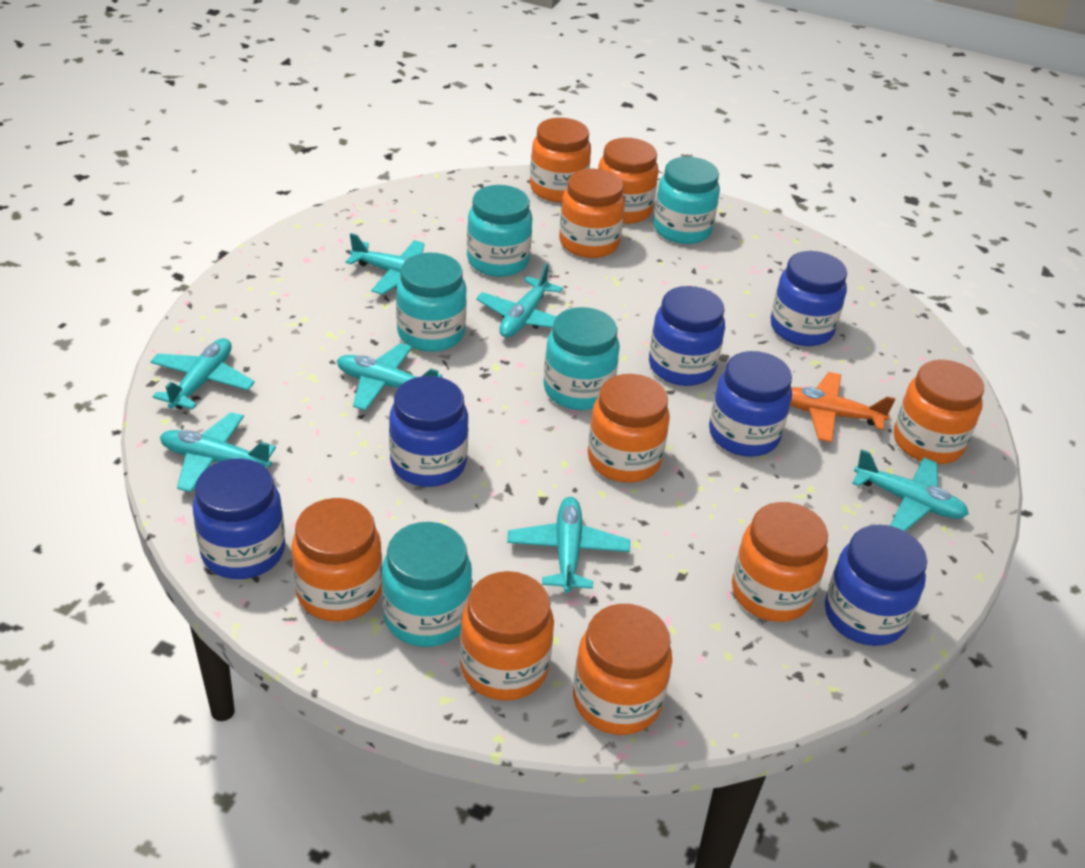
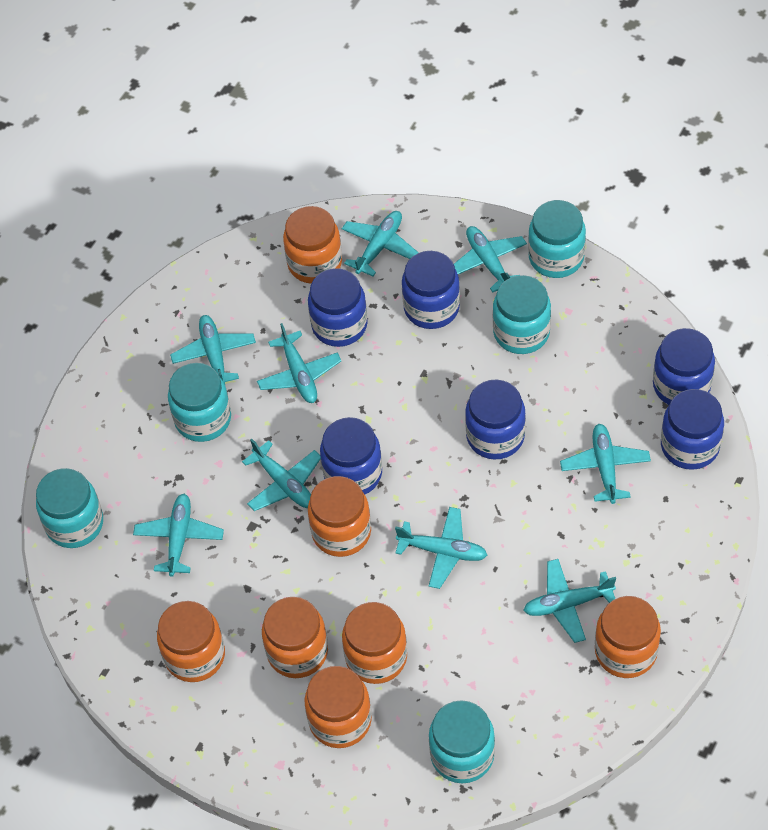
orange jar: 9 -> 7
orange plane: 1 -> 0
turquoise plane: 7 -> 9

